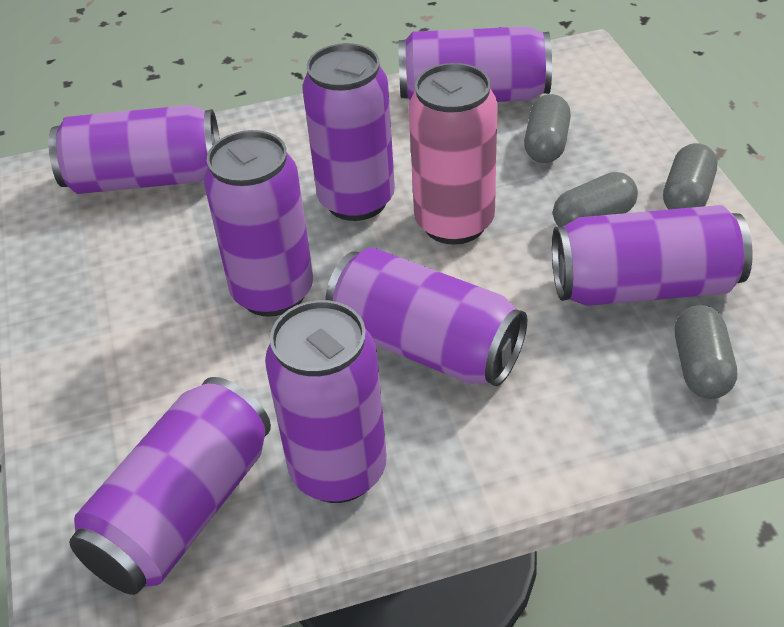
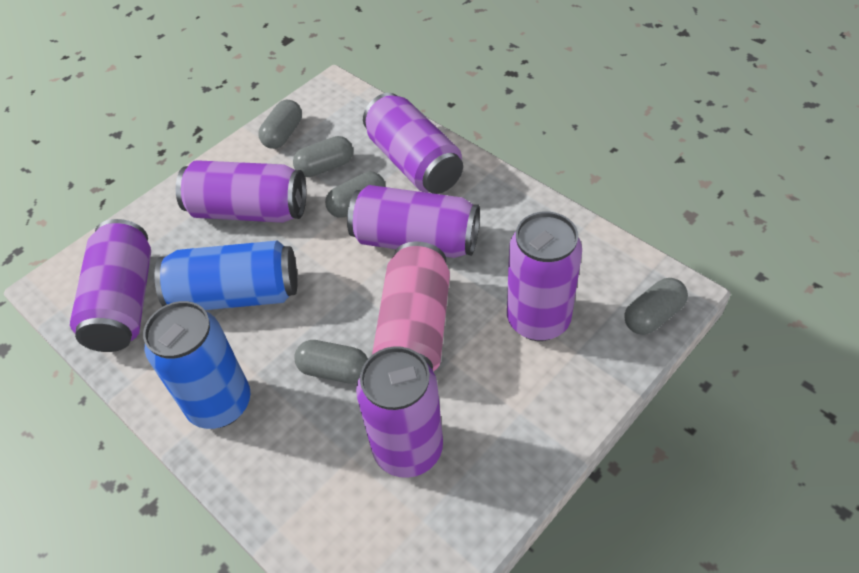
blue can: 0 -> 2
grey capsule: 4 -> 5
purple can: 8 -> 6

